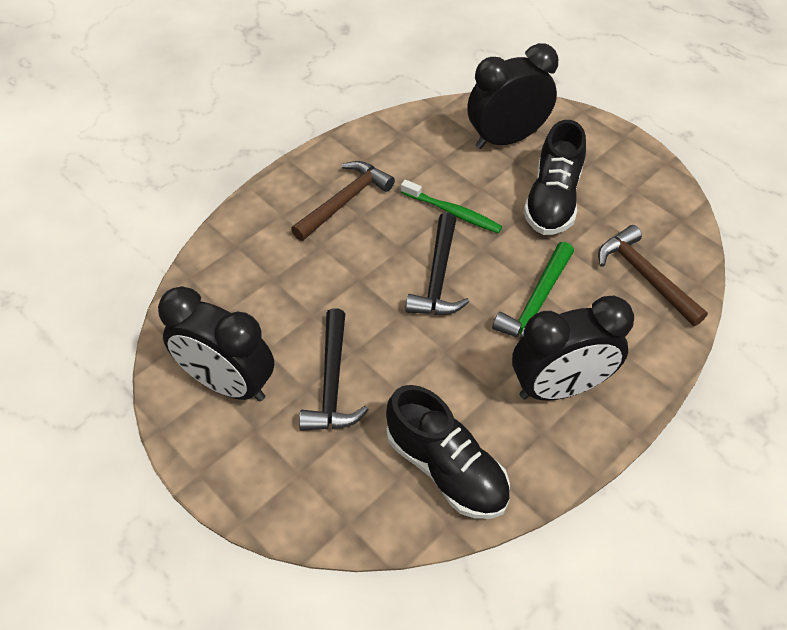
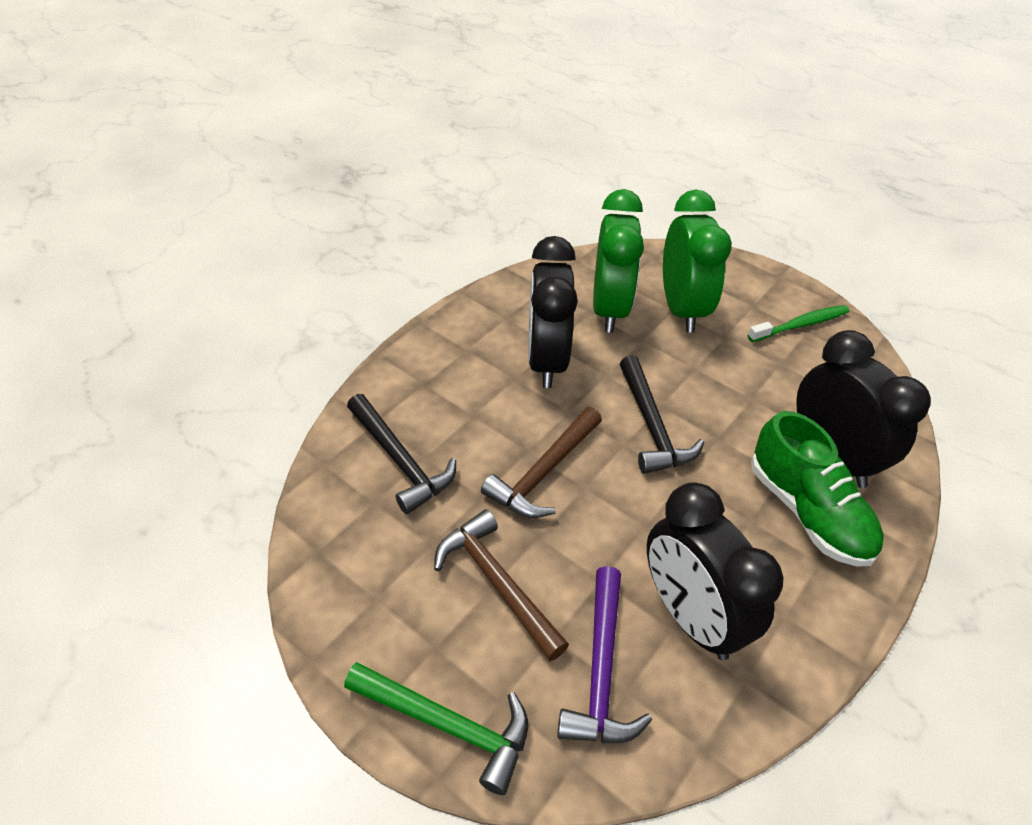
black shoe: 2 -> 0
green clock: 0 -> 2
green shoe: 0 -> 1
purple hammer: 0 -> 1

